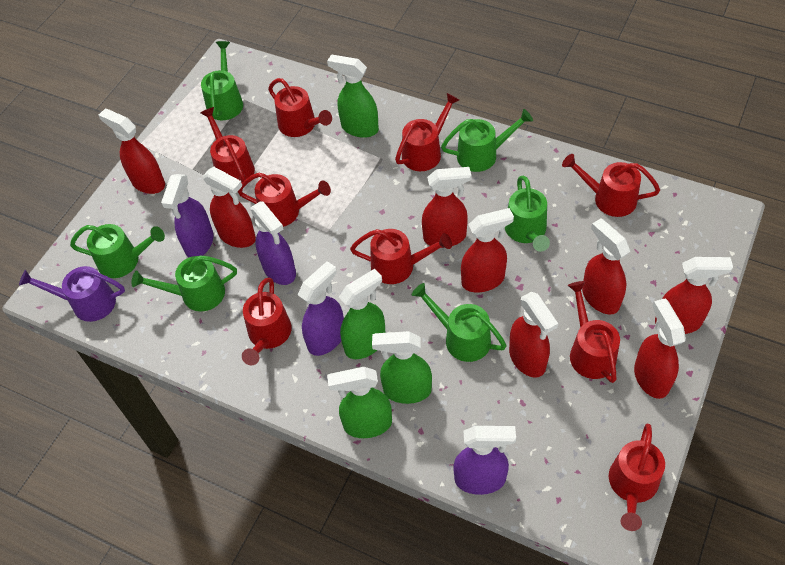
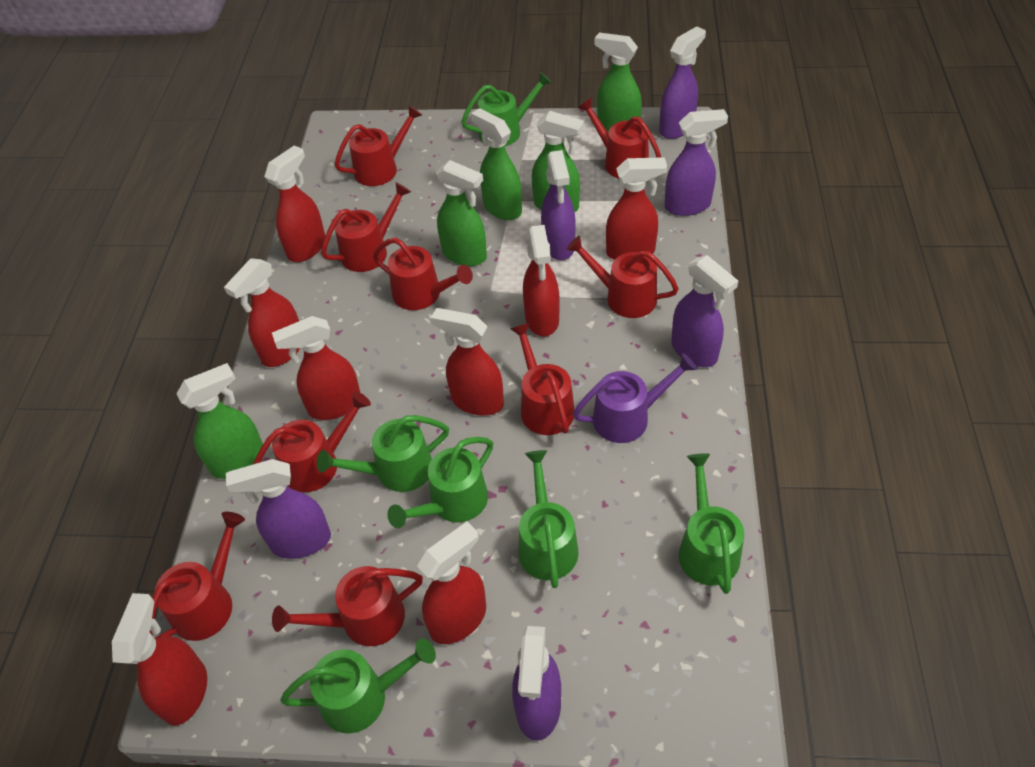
green spray bottle: 4 -> 5
purple spray bottle: 4 -> 6

